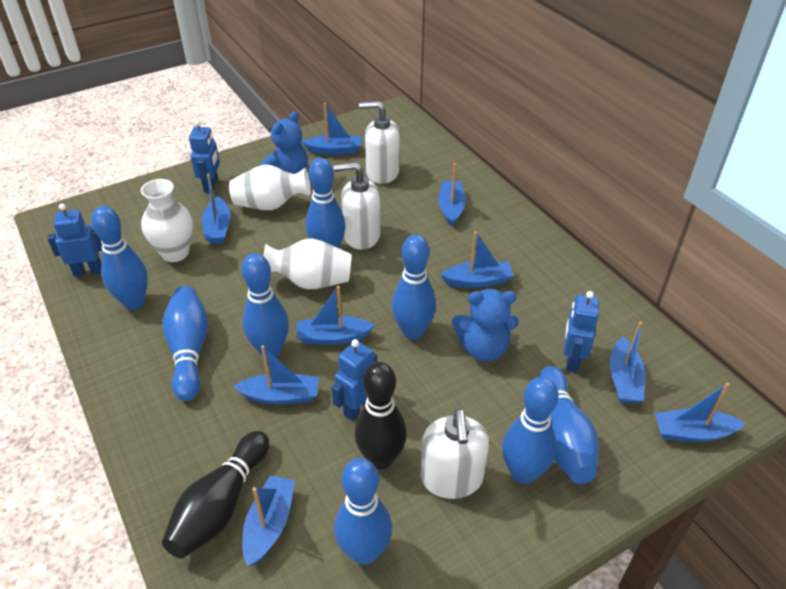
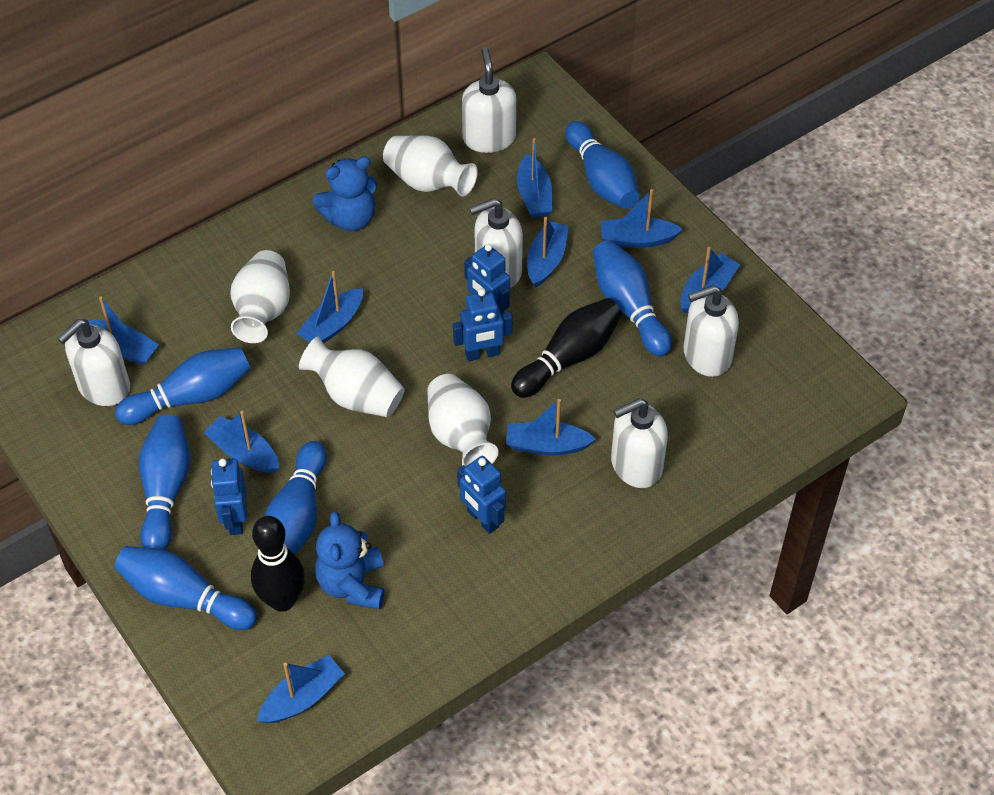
blue bowling pin: 8 -> 6
white soap dispenser: 3 -> 5
white vase: 3 -> 4

